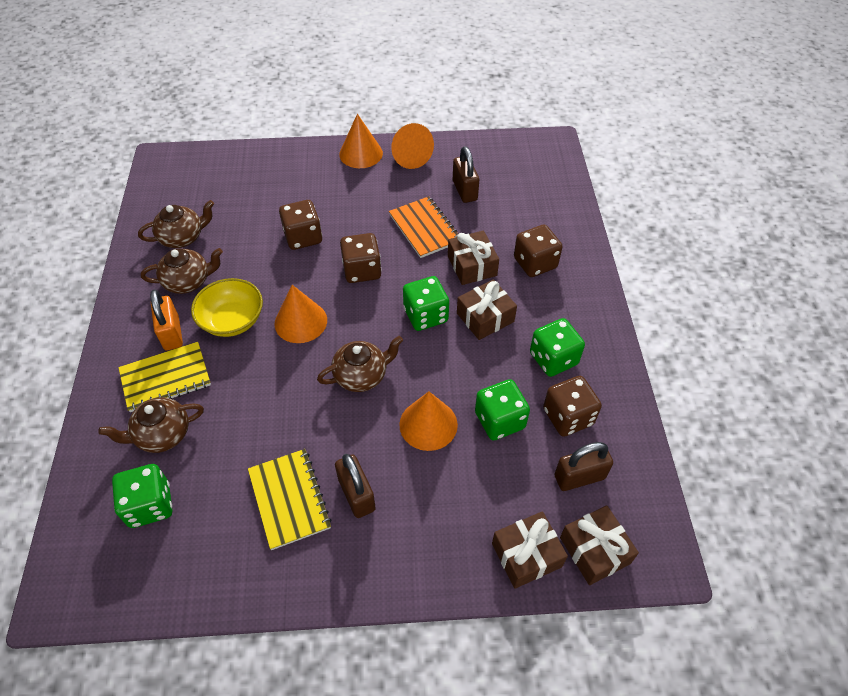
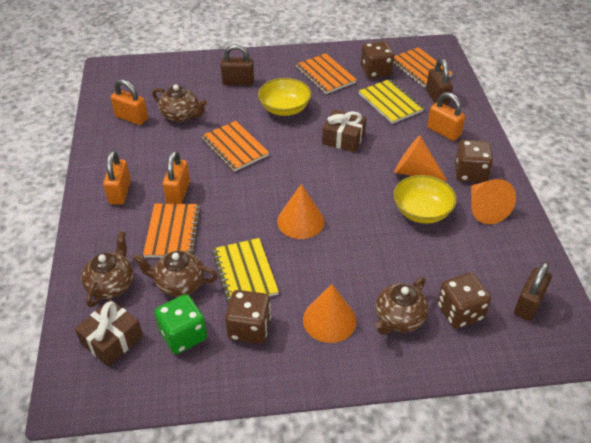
brown gift: 4 -> 2
green dice: 4 -> 1
orange notebook: 1 -> 4
orange padlock: 1 -> 4
yellow bowl: 1 -> 2

